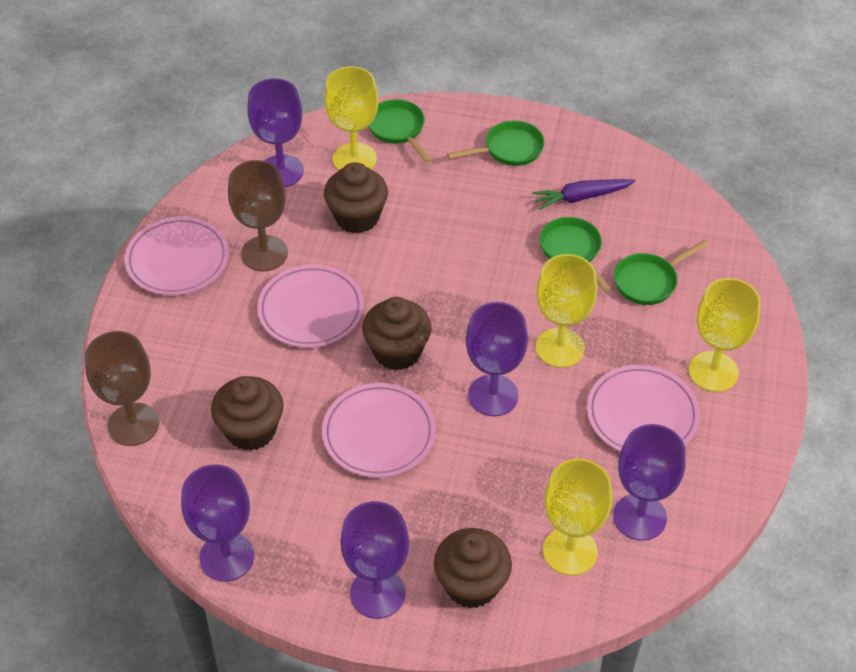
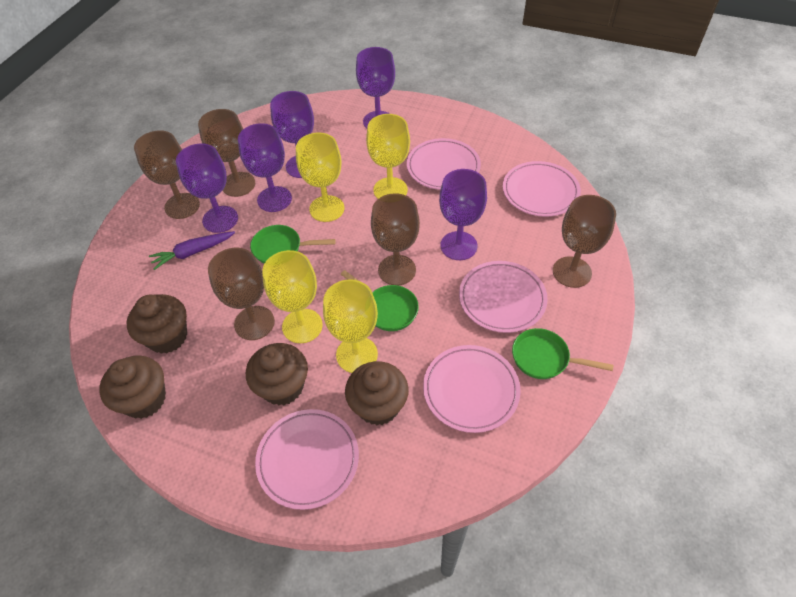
brown goblet: 2 -> 5
green pan: 4 -> 3
pink plate: 4 -> 5

